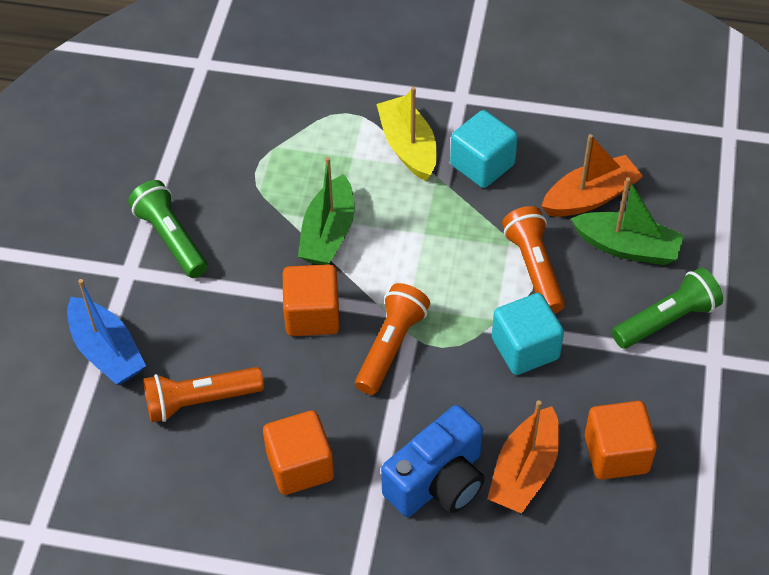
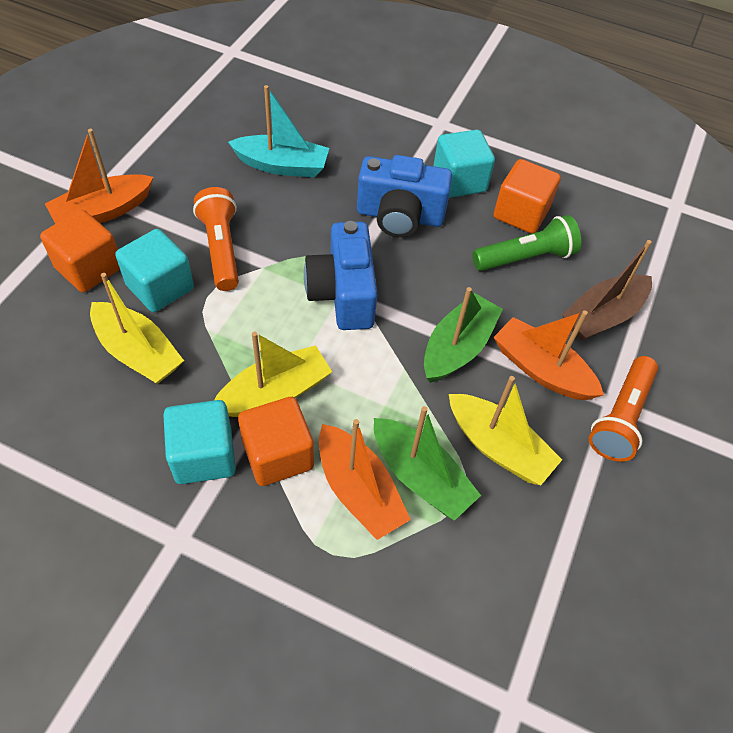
blue boat: 1 -> 0
blue camera: 1 -> 2
brown boat: 0 -> 1
green flashlight: 2 -> 1
orange boat: 2 -> 3
orange flashlight: 3 -> 2
turquoise boat: 0 -> 1
turquoise cube: 2 -> 3
yellow boat: 1 -> 3

